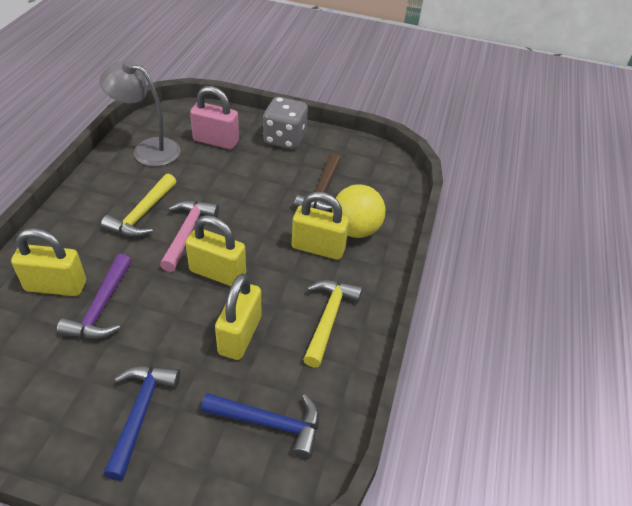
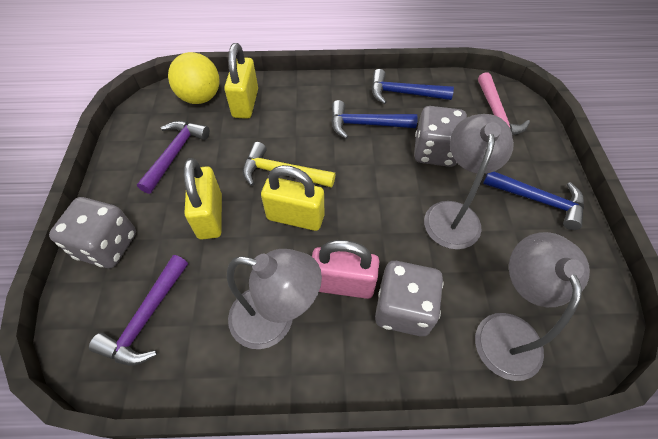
blue hammer: 2 -> 3
brown hammer: 1 -> 0
grey dice: 1 -> 3
grey lamp: 1 -> 3
purple hammer: 1 -> 2
yellow hammer: 2 -> 1
yellow padlock: 4 -> 3

